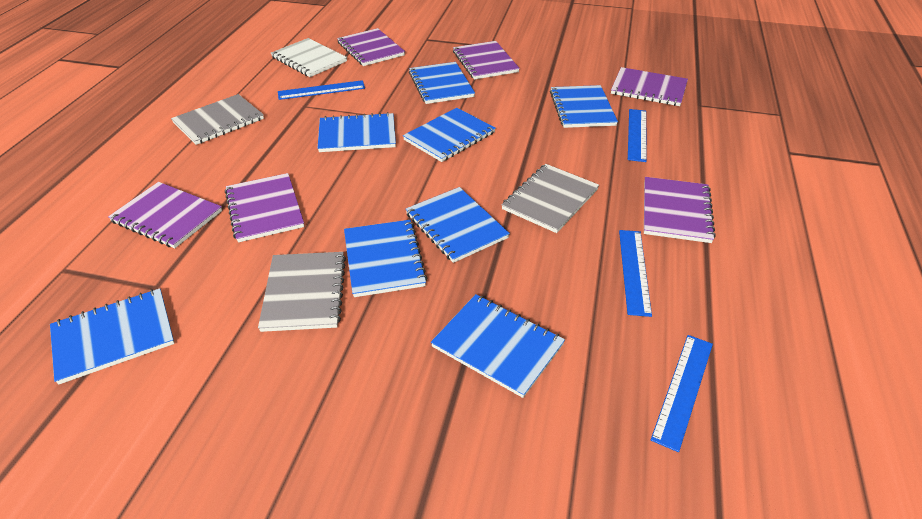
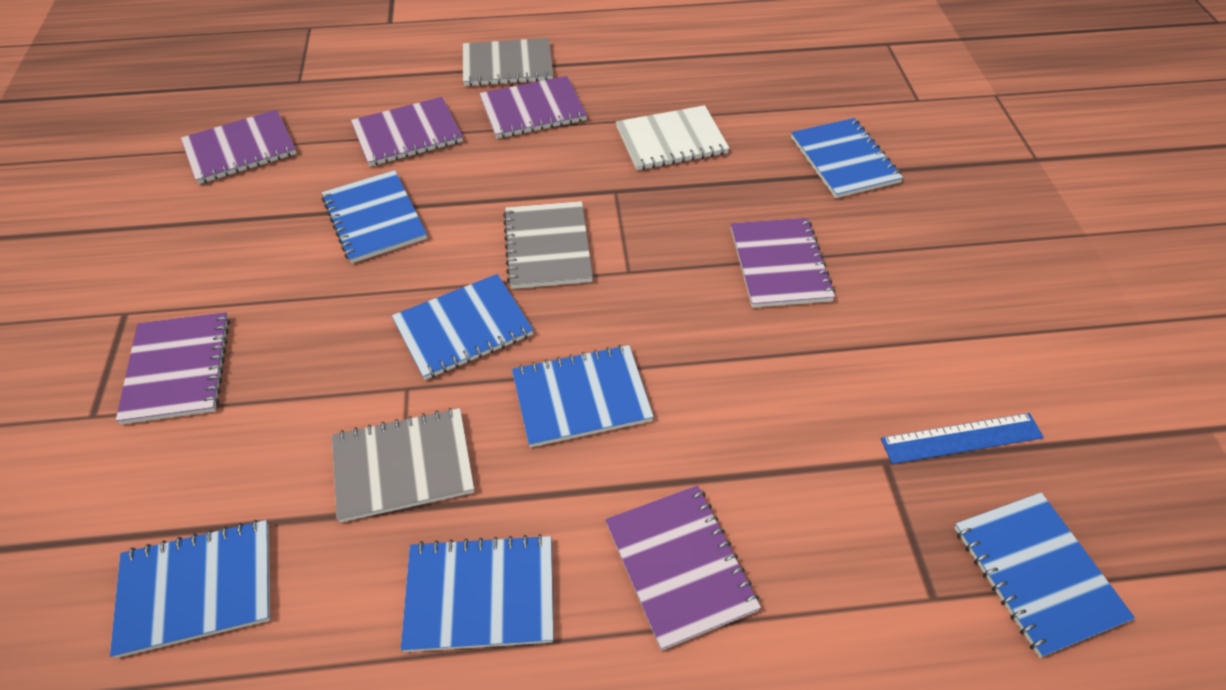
blue notebook: 8 -> 7
blue ruler: 4 -> 1

